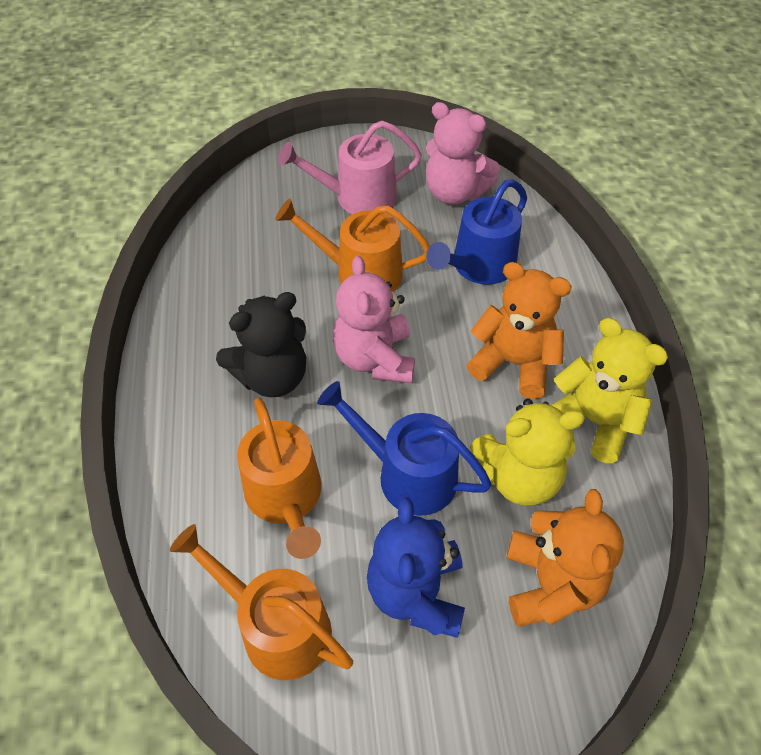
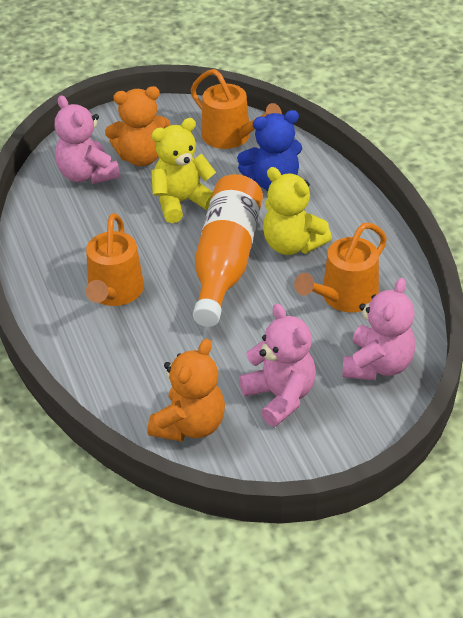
black teddy bear: 1 -> 0
blue watering can: 2 -> 0
orange bottle: 0 -> 1
pink teddy bear: 2 -> 3
pink watering can: 1 -> 0

